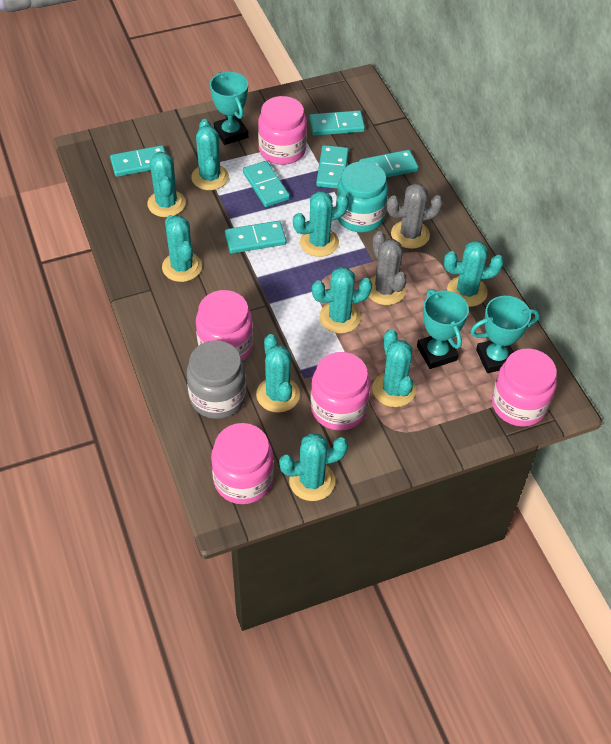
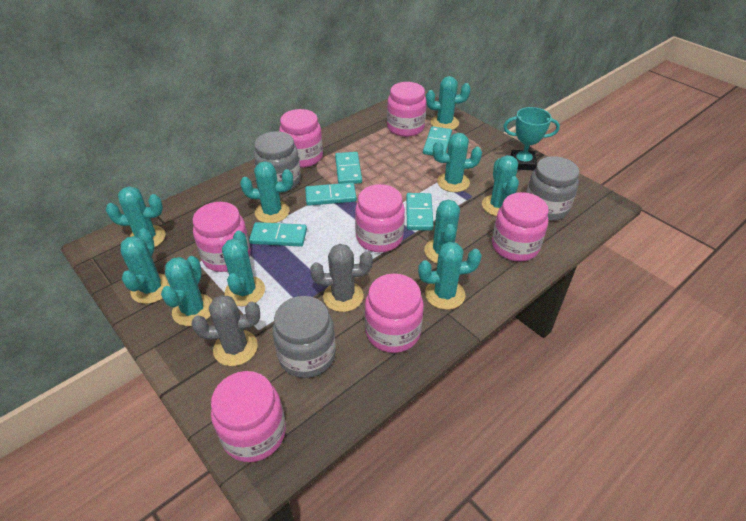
grey jar: 1 -> 3
pink jar: 5 -> 7
turquoise cactus: 9 -> 10
turquoise domino: 6 -> 5
turquoise jar: 1 -> 0
turquoise trophy: 3 -> 1

